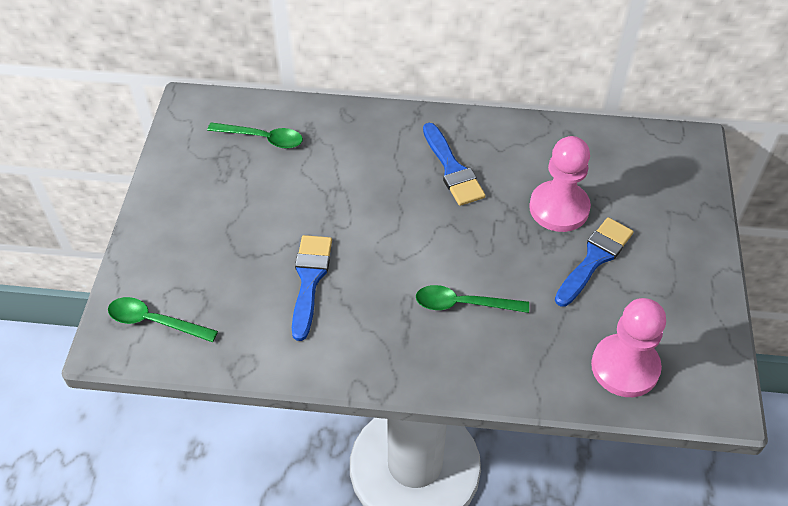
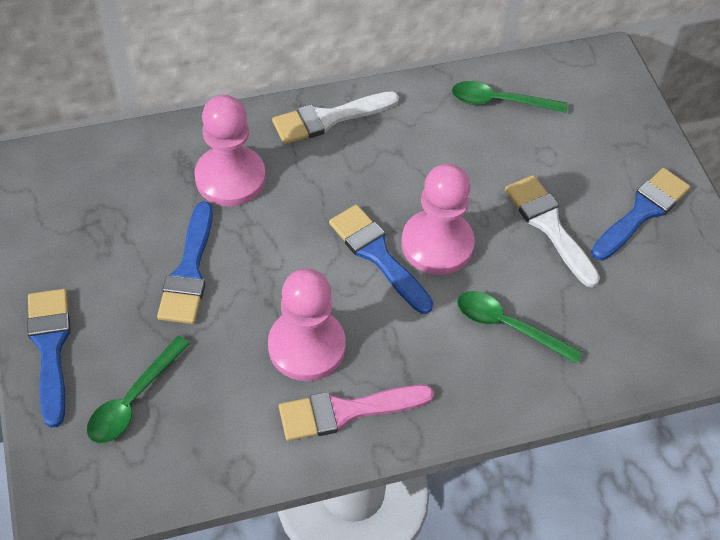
blue brush: 3 -> 4
pink brush: 0 -> 1
pink pawn: 2 -> 3
white brush: 0 -> 2

